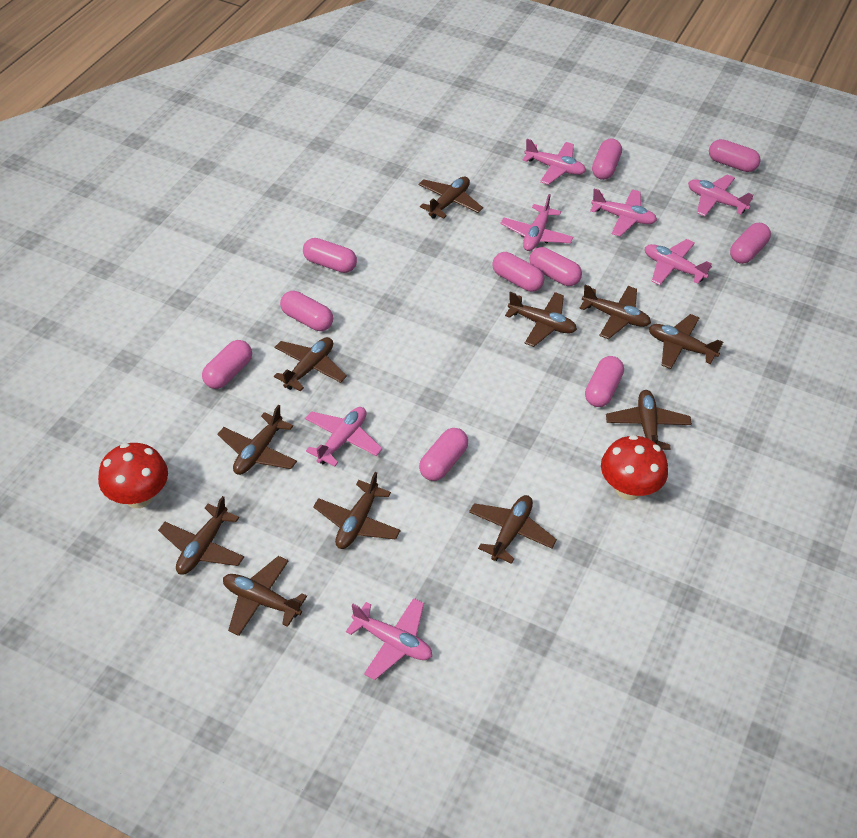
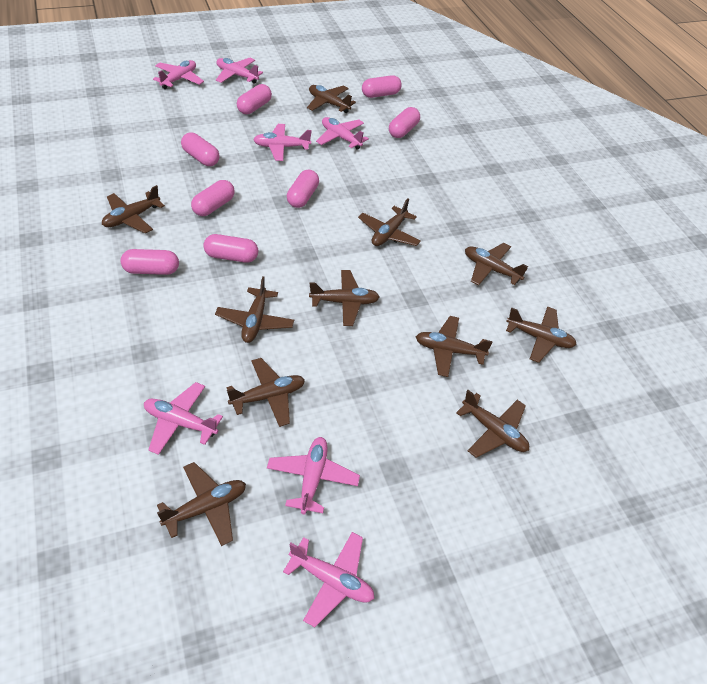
pink capsule: 10 -> 8
red mushroom: 2 -> 0

